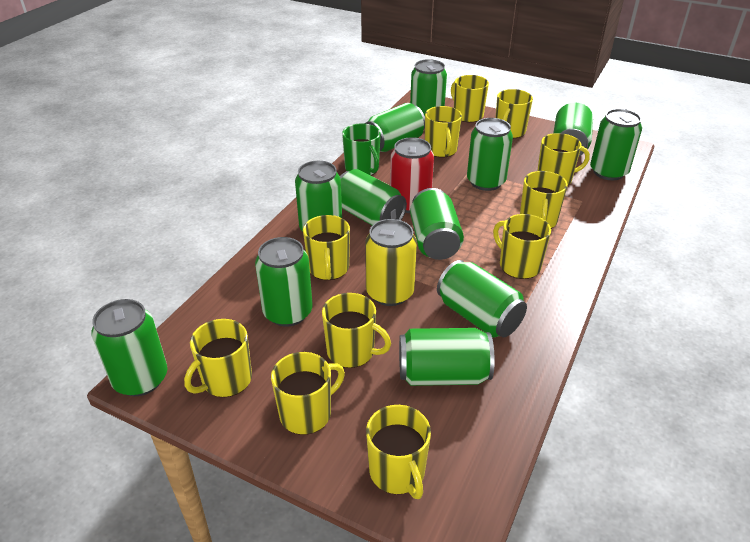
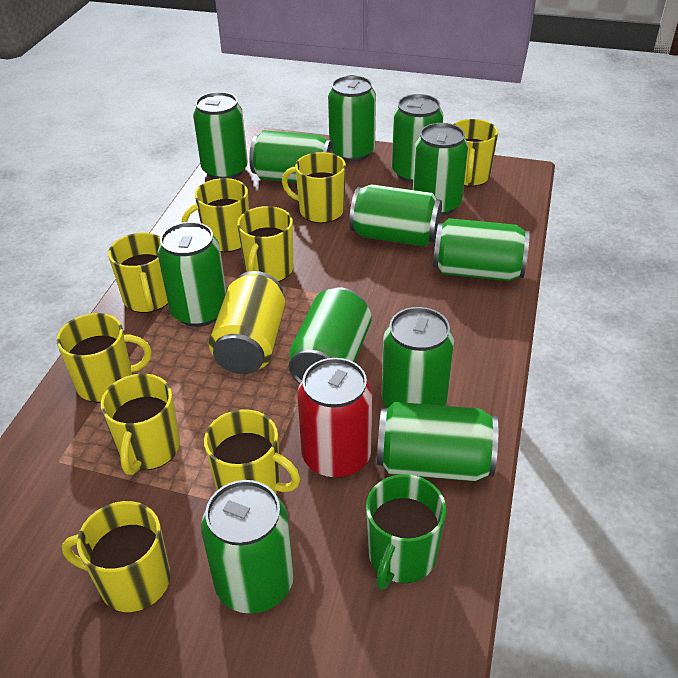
yellow mug: 11 -> 9

